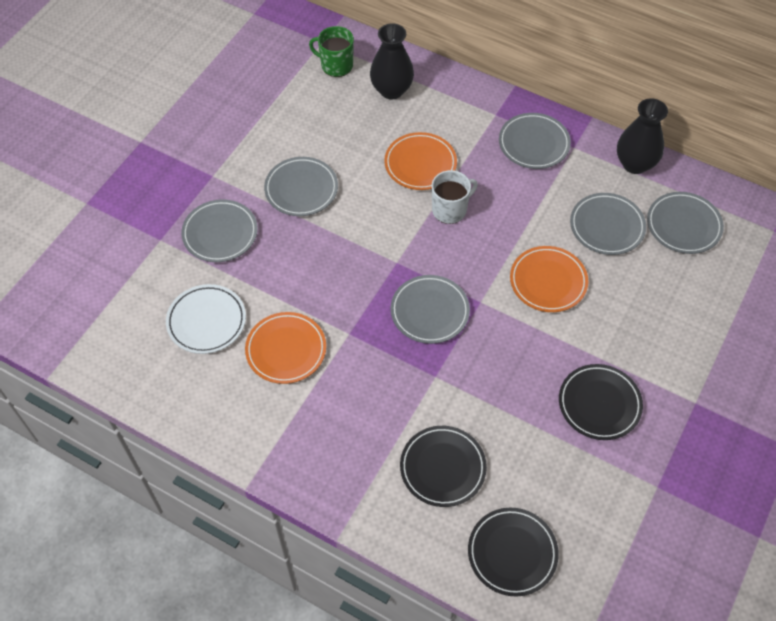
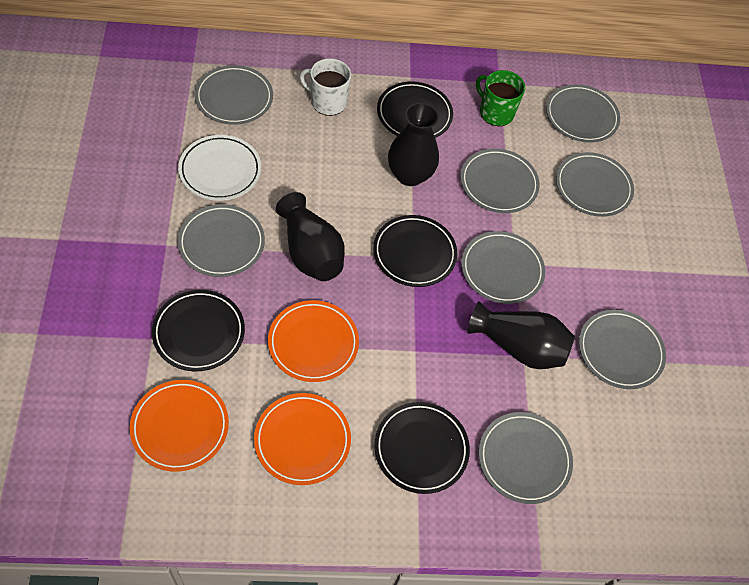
black plate: 3 -> 4
black vase: 2 -> 3
grey plate: 6 -> 8

